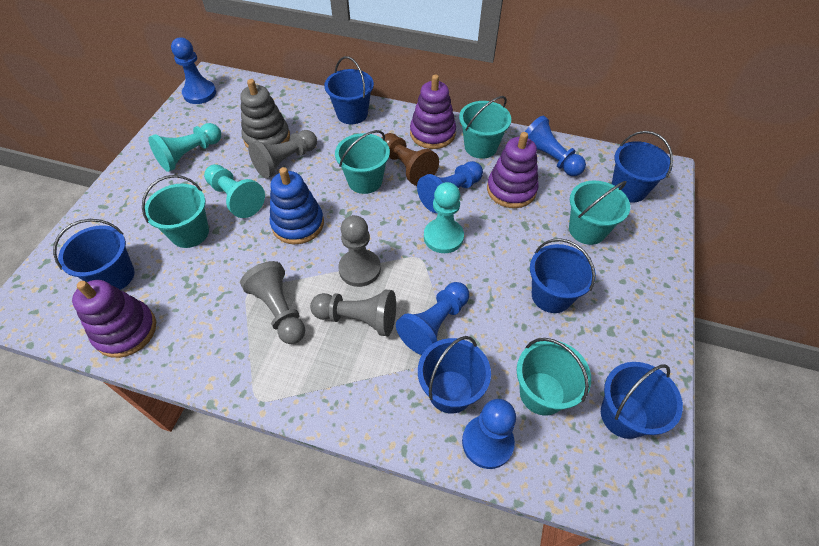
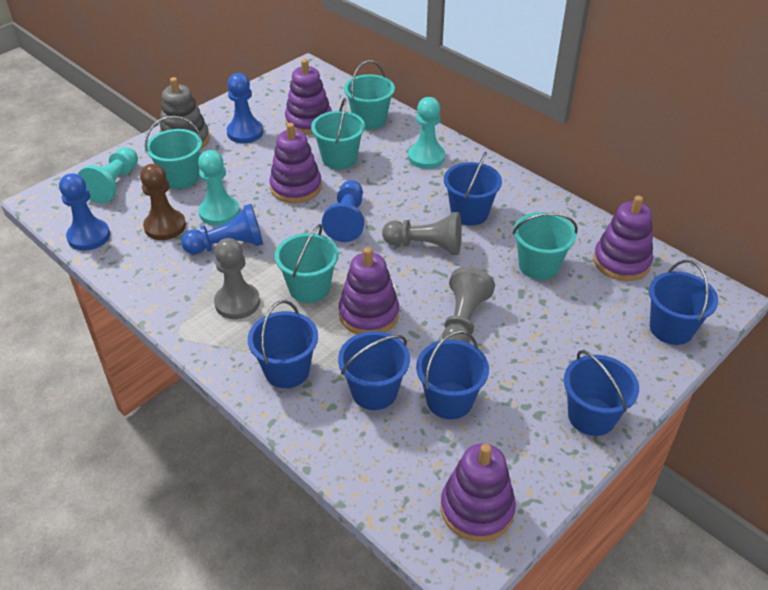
blue pawn: 5 -> 4
blue stacking toy: 1 -> 0
grey pawn: 4 -> 3
purple stacking toy: 3 -> 5

